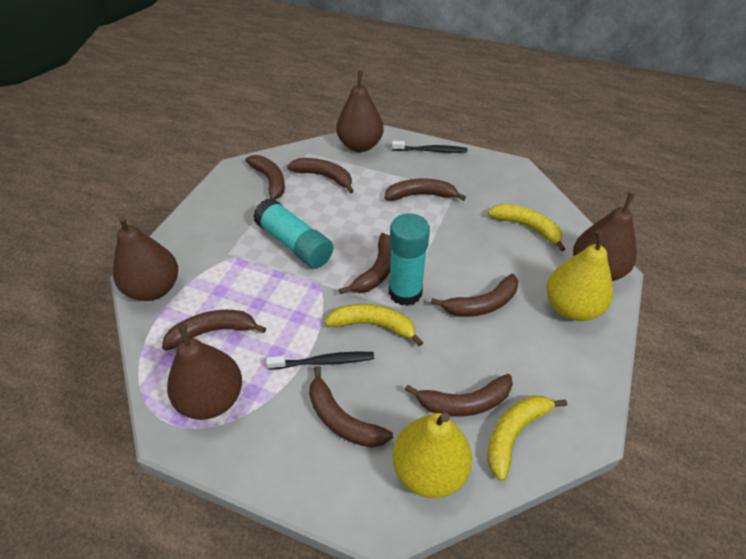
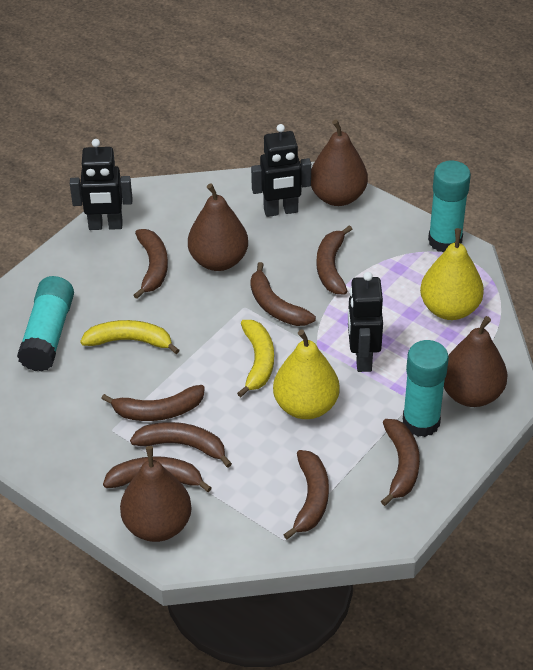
black robot: 0 -> 3
black toothbrush: 2 -> 0
turquoise glue stick: 2 -> 3
yellow banana: 3 -> 2

